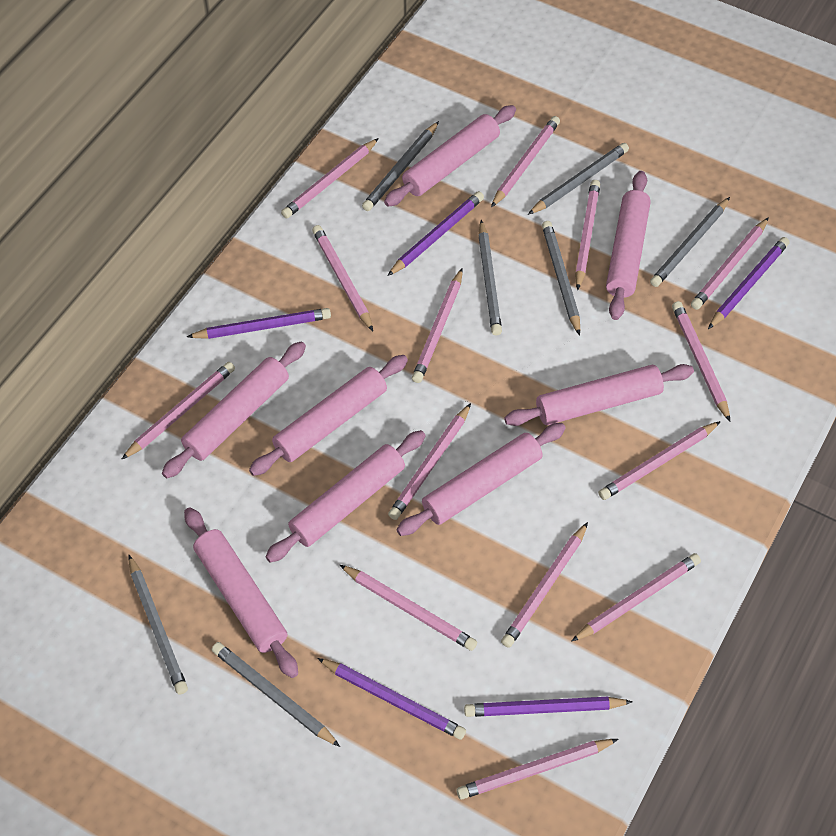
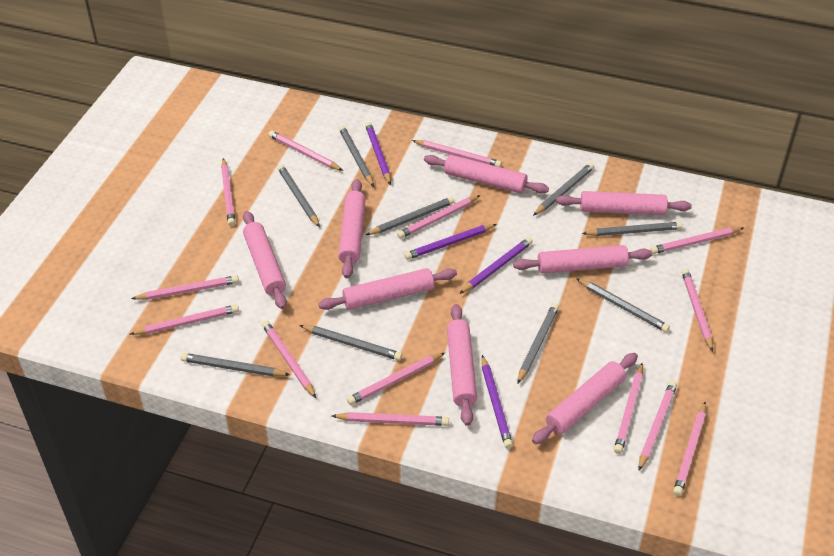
grey pencil: 7 -> 9
purple pencil: 5 -> 4

